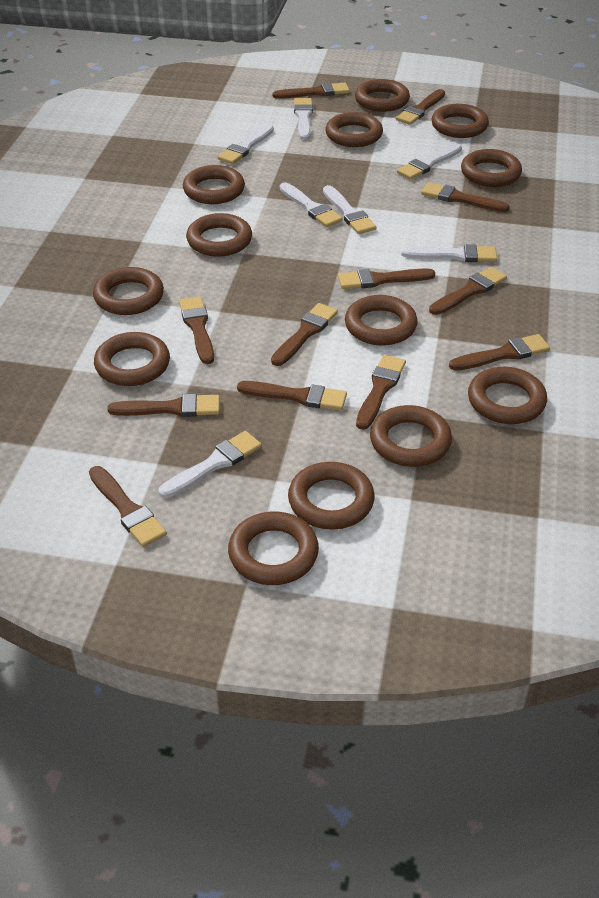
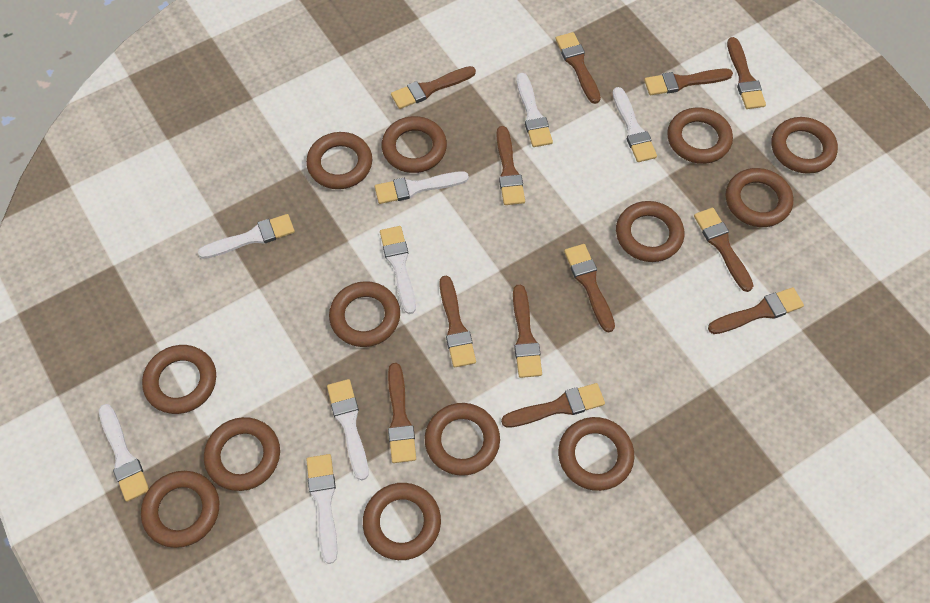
white brush: 7 -> 8

